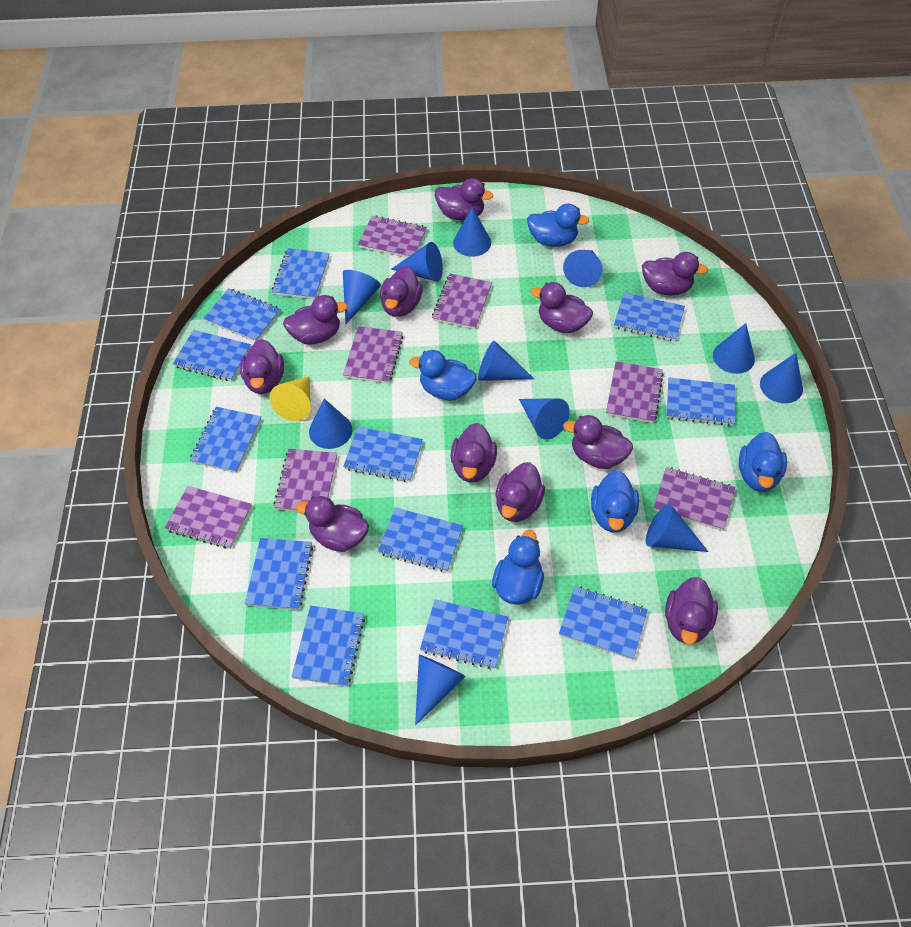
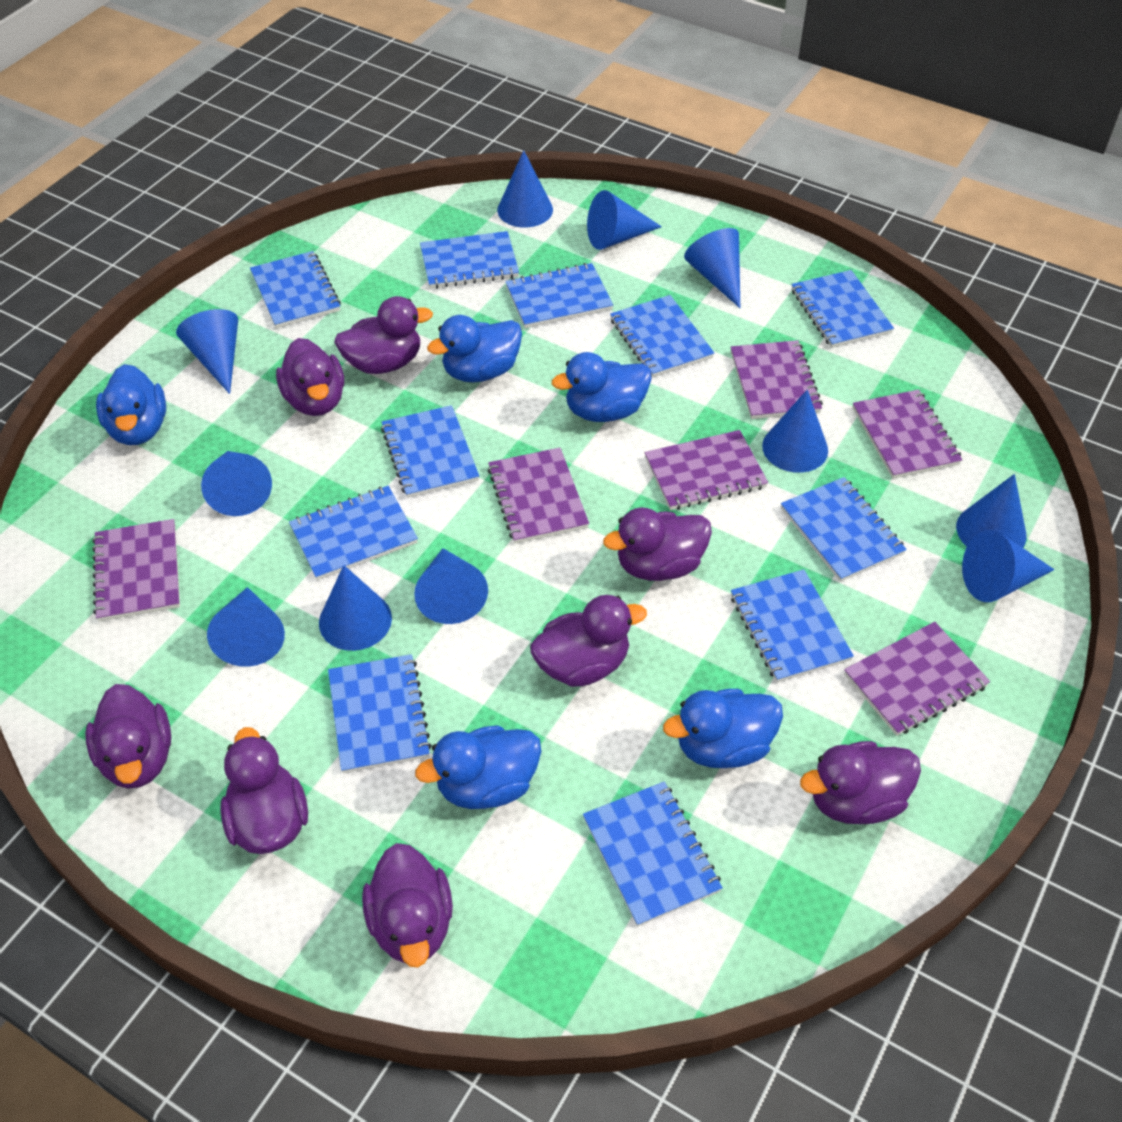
blue notebook: 12 -> 11
purple duck: 11 -> 8
purple notebook: 7 -> 6
yellow cone: 1 -> 0

